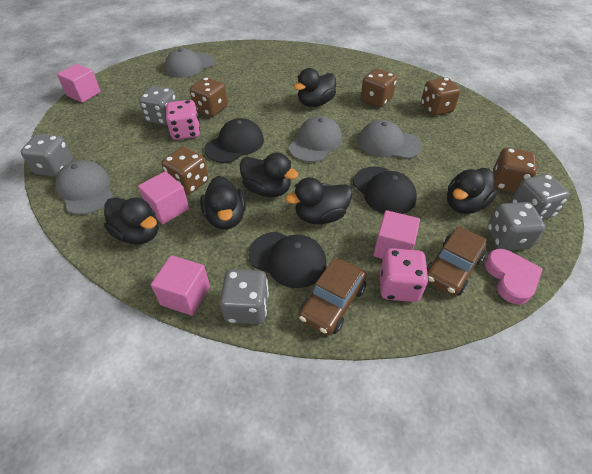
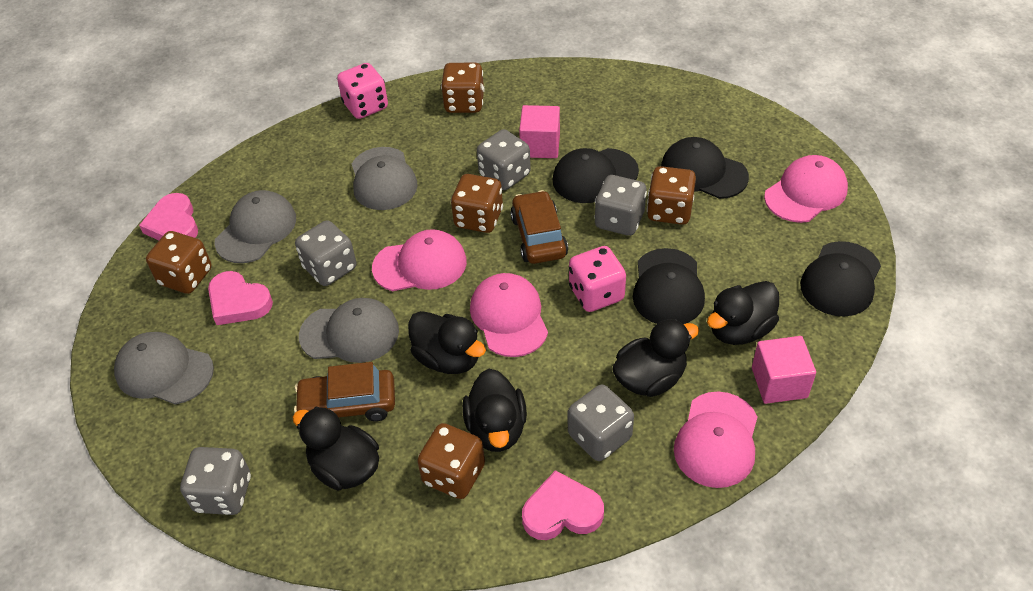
black cap: 3 -> 4
black duck: 6 -> 5
pink cap: 0 -> 4
pink cube: 4 -> 2
pink heart: 1 -> 3

